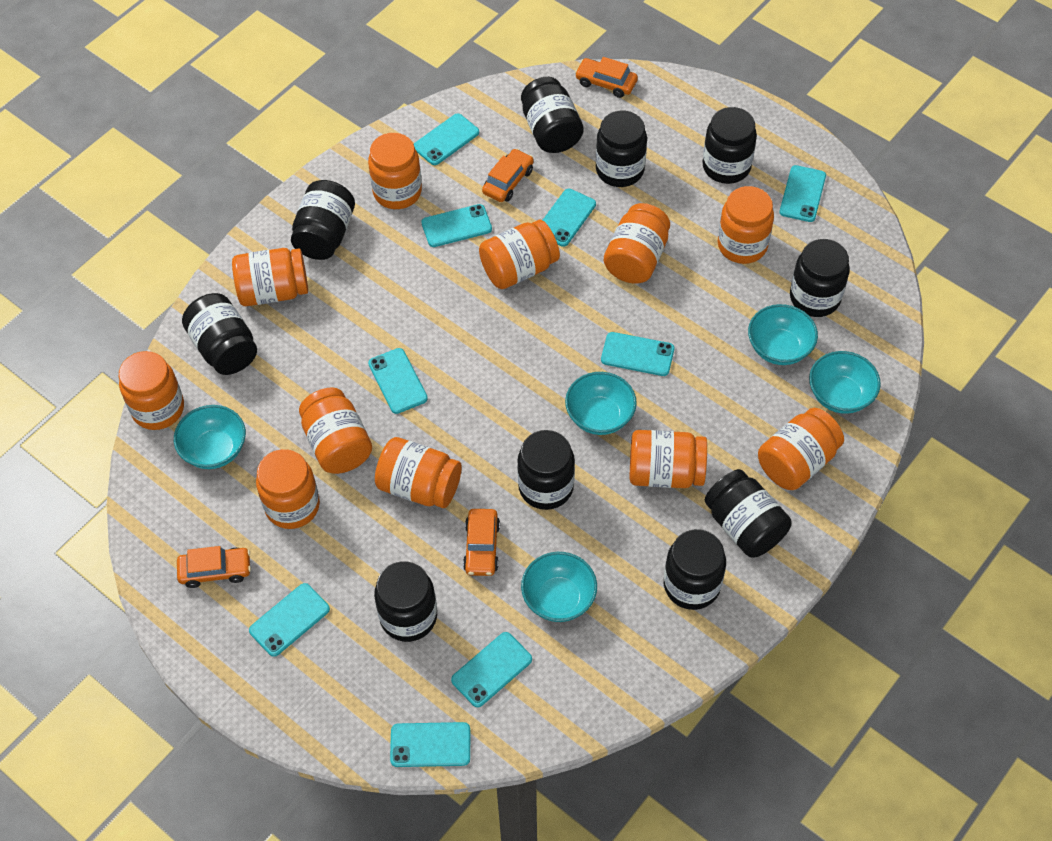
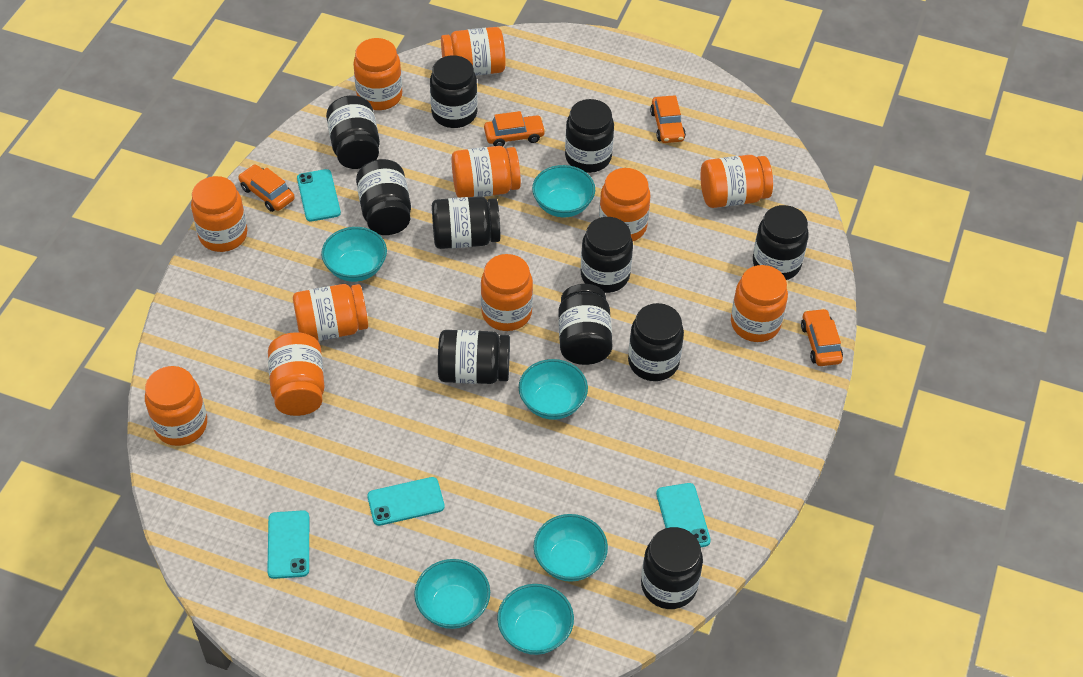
black jar: 10 -> 11
turquoise bowl: 5 -> 6
turquoise phone: 9 -> 4

